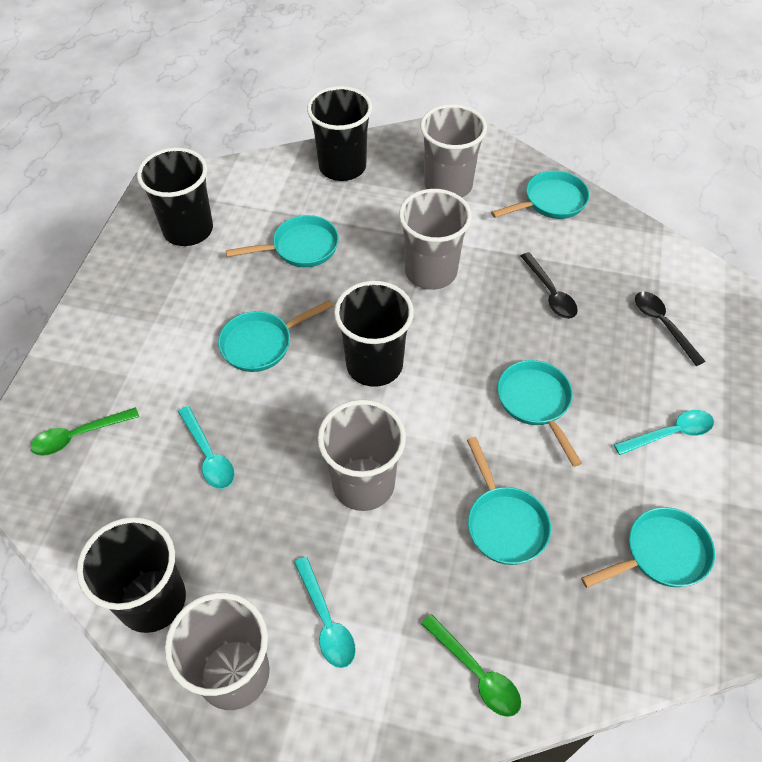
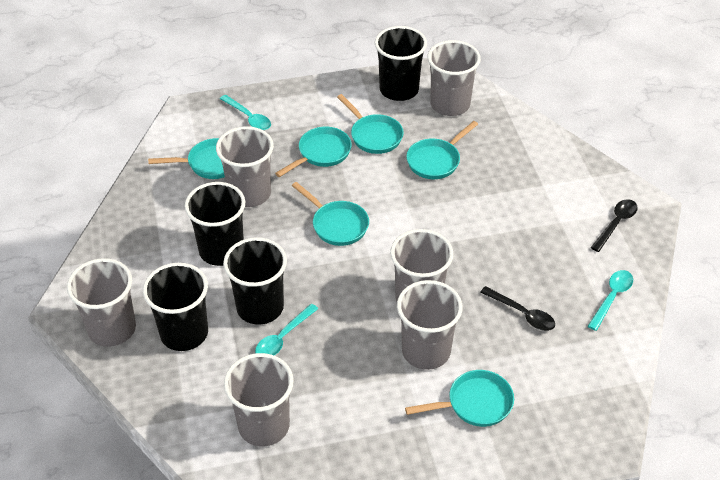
green spoon: 2 -> 0
grey cup: 4 -> 6

